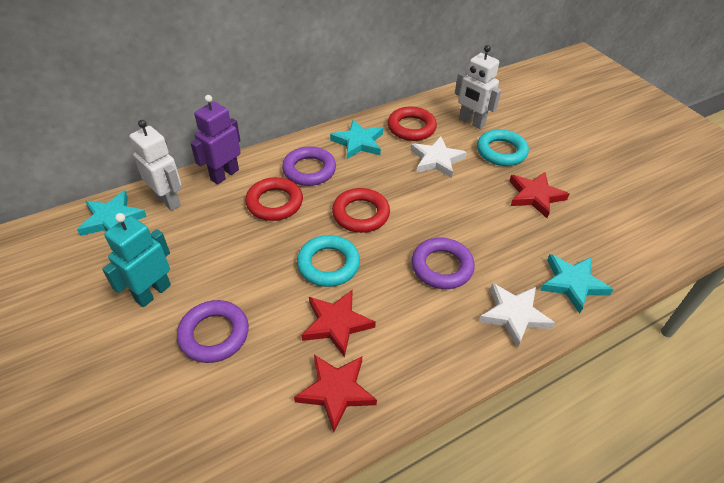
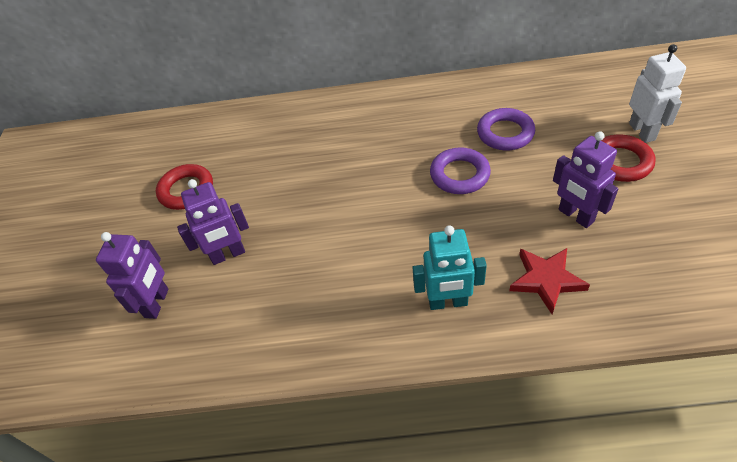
purple ring: 3 -> 2
purple robot: 1 -> 3
red ring: 3 -> 2
red star: 3 -> 1
turquoise ring: 2 -> 0
turquoise star: 3 -> 0
white robot: 2 -> 1
white star: 2 -> 0

